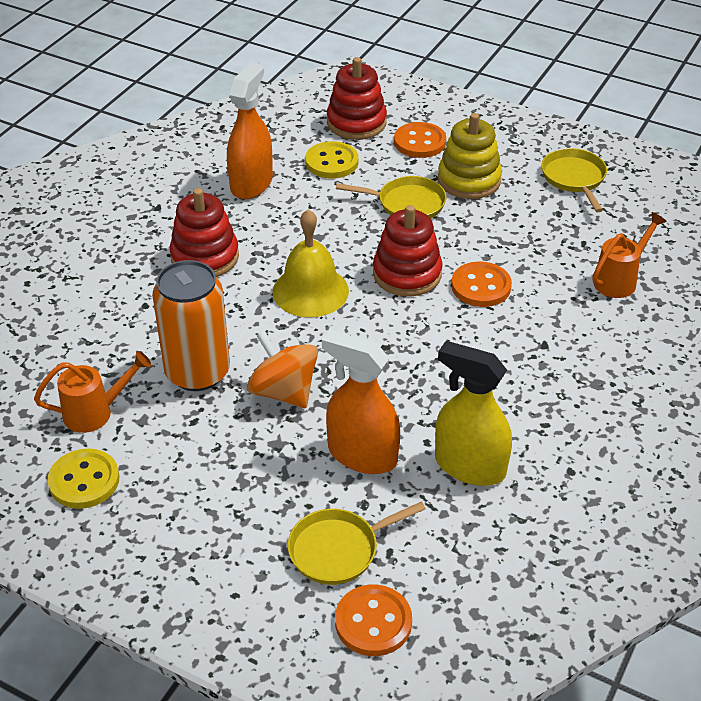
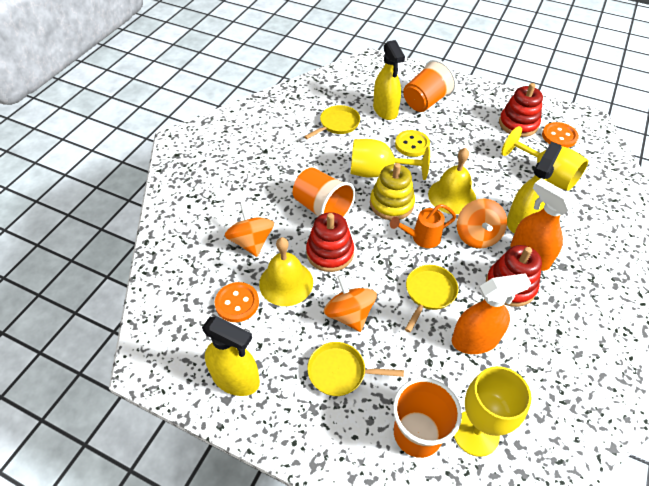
orange button: 3 -> 2
orange can: 1 -> 0
orange cup: 0 -> 3
orange spinning top: 1 -> 3
orange watering can: 2 -> 1
yellow bell: 1 -> 2
yellow button: 2 -> 1
yellow goblet: 0 -> 3
yellow spray bottle: 1 -> 3

